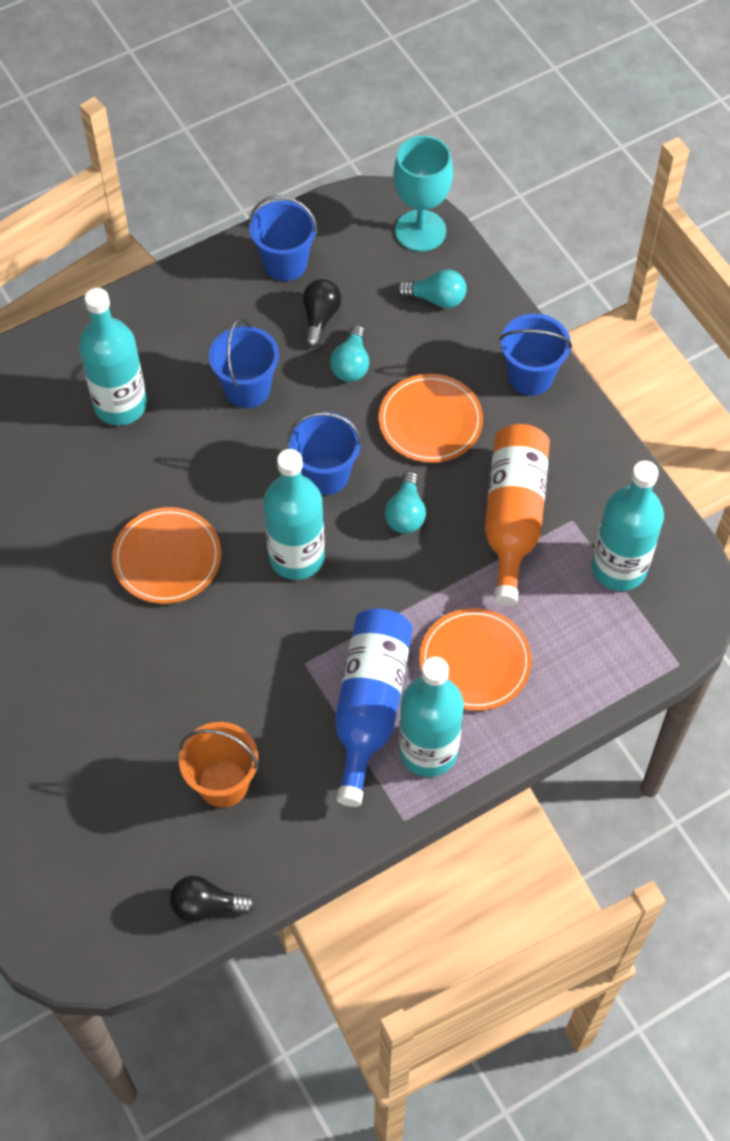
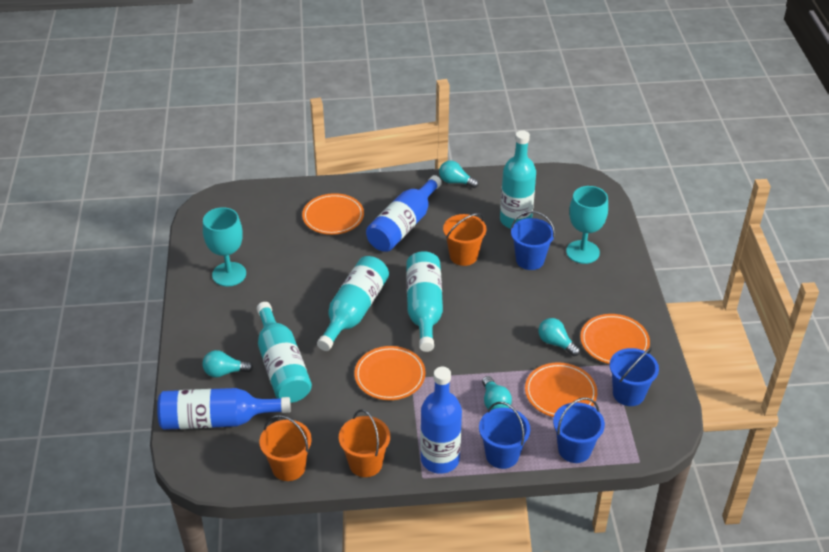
black light bulb: 2 -> 0
blue bottle: 1 -> 3
orange bottle: 1 -> 0
orange bucket: 1 -> 3
orange plate: 3 -> 4
turquoise goblet: 1 -> 2
turquoise light bulb: 3 -> 4

